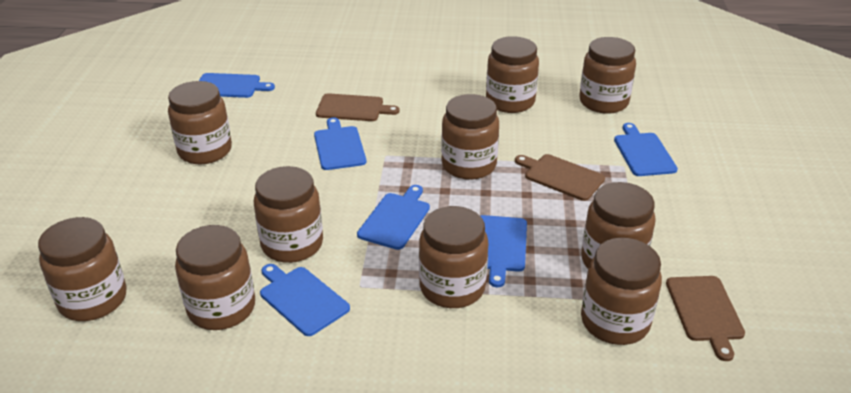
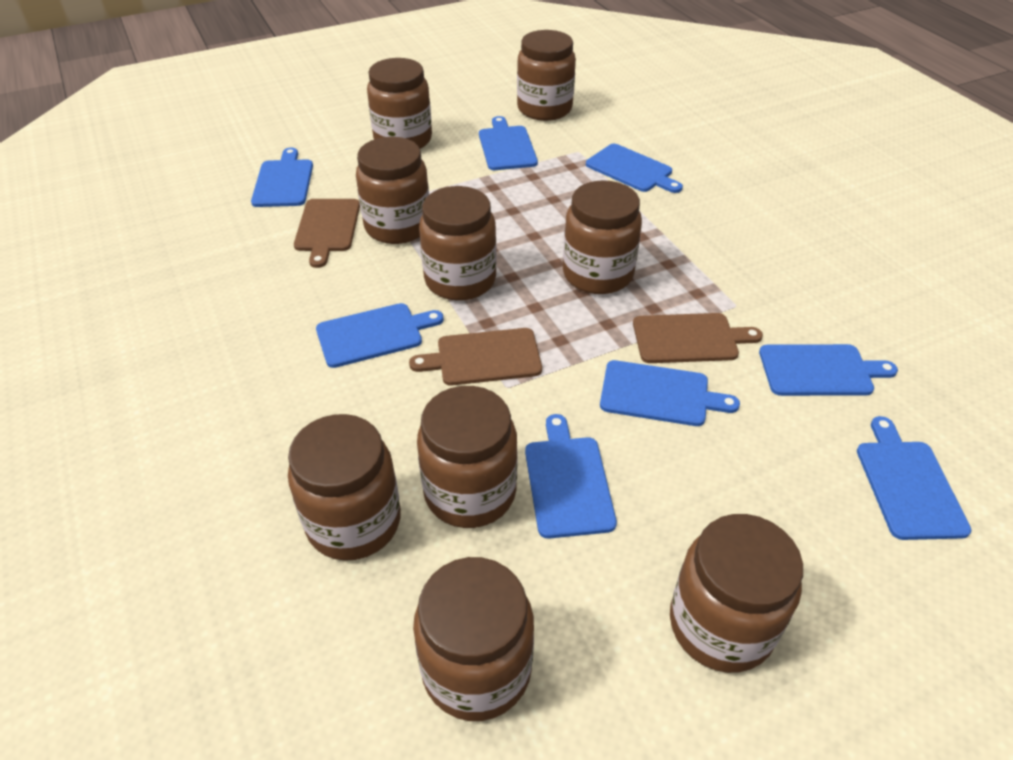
blue cutting board: 6 -> 8
brown jar: 10 -> 9

